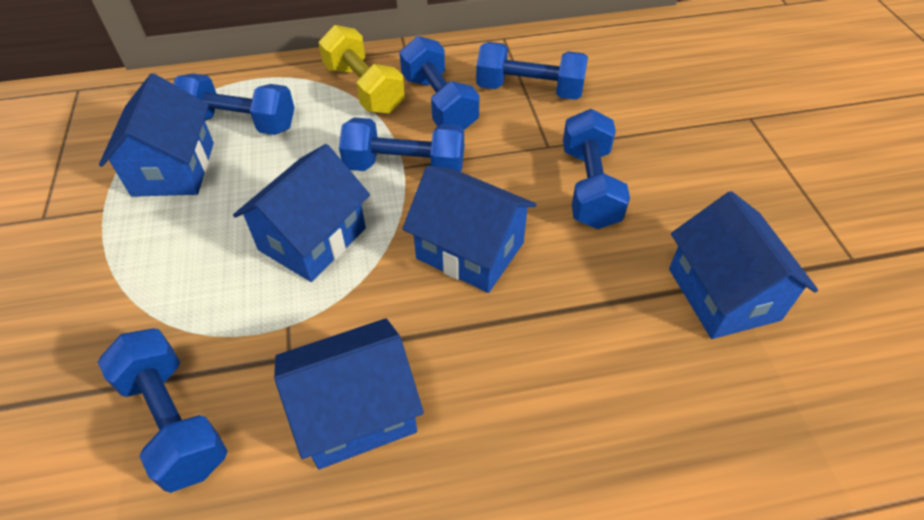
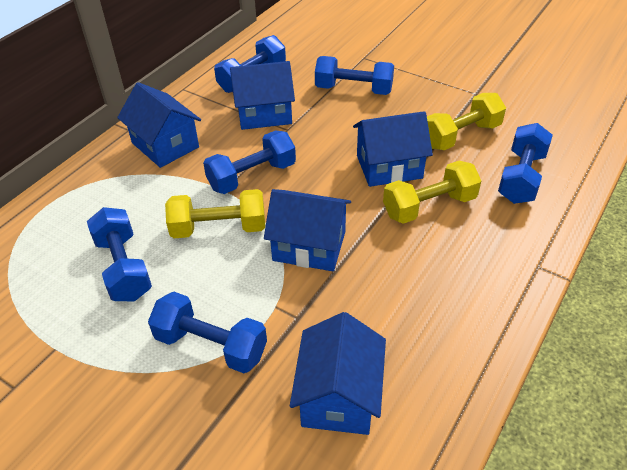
yellow dumbbell: 1 -> 3

